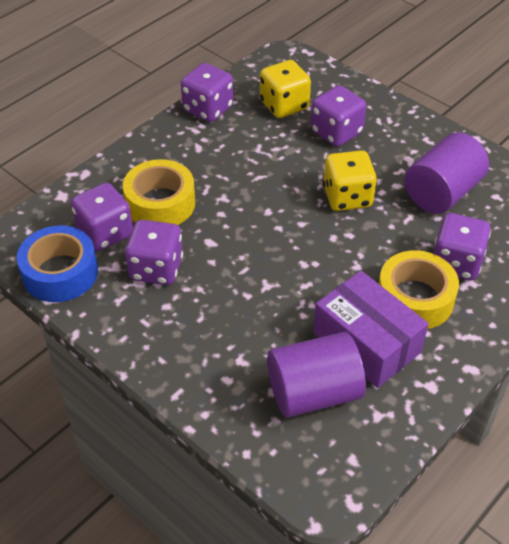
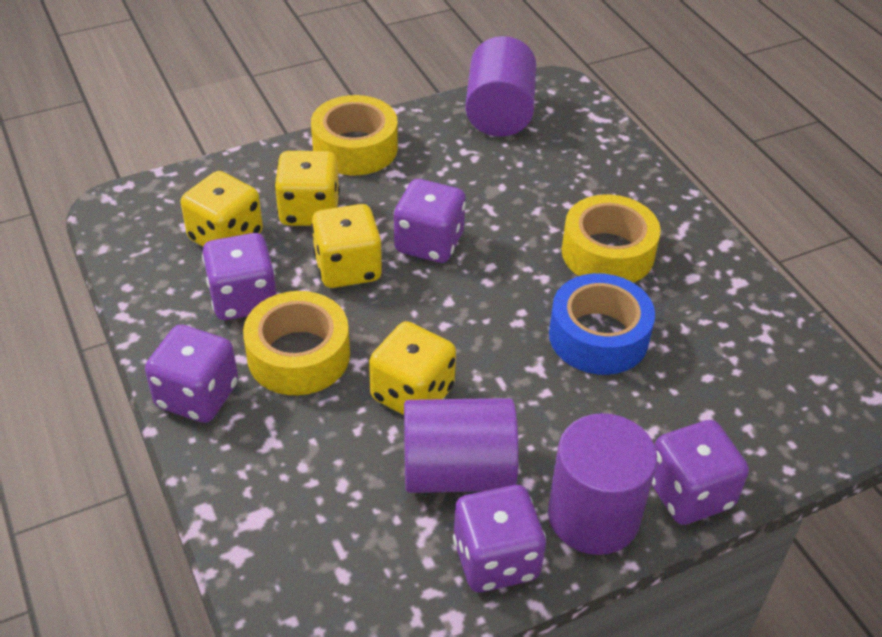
purple box: 1 -> 0
purple cylinder: 2 -> 3
yellow dice: 2 -> 4
yellow tape: 2 -> 3

